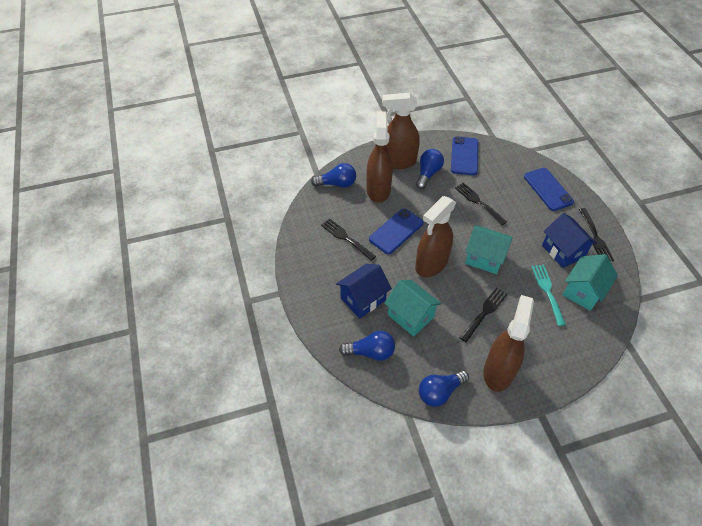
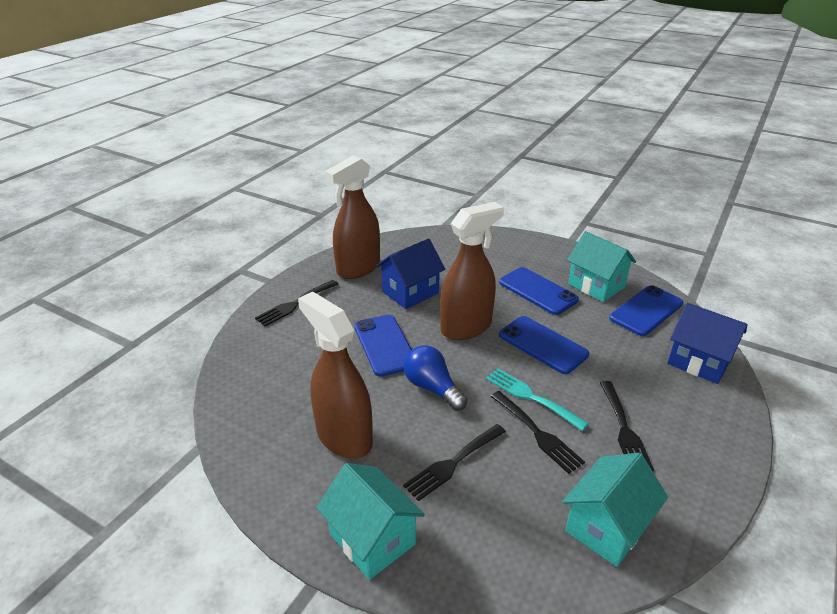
blue light bulb: 4 -> 1
blue phone: 3 -> 4
brown spray bottle: 4 -> 3

